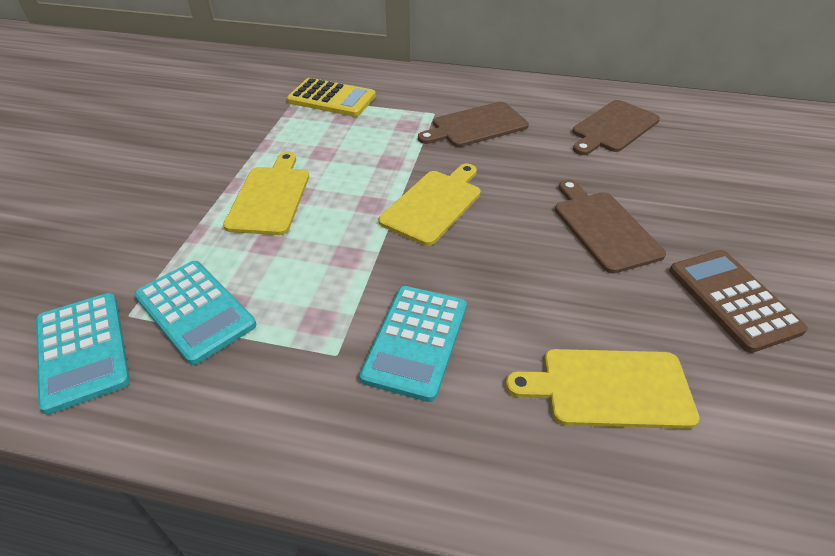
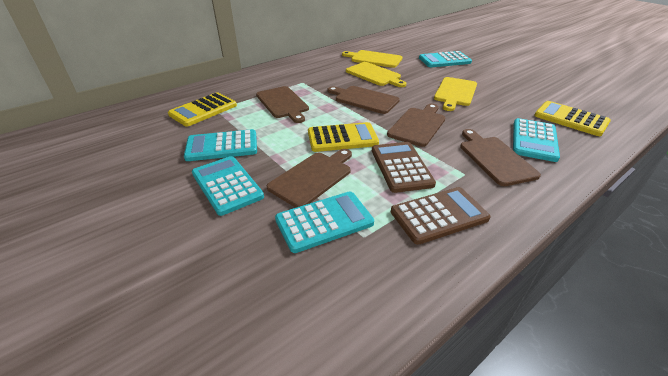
brown calculator: 1 -> 2
brown cutting board: 3 -> 5
turquoise calculator: 3 -> 5
yellow calculator: 1 -> 3

